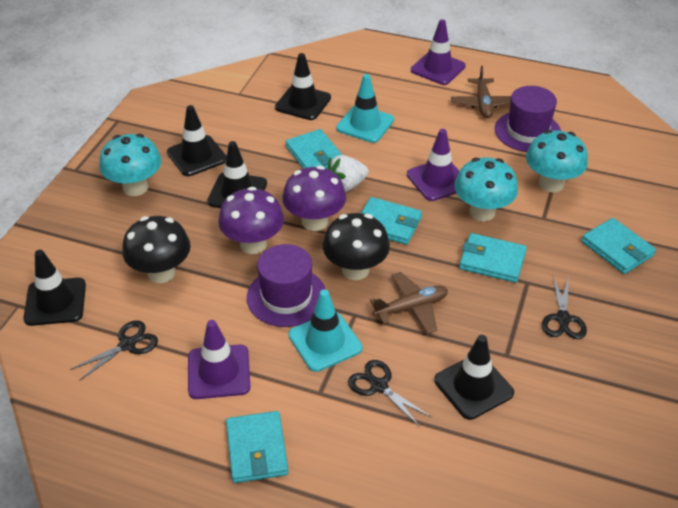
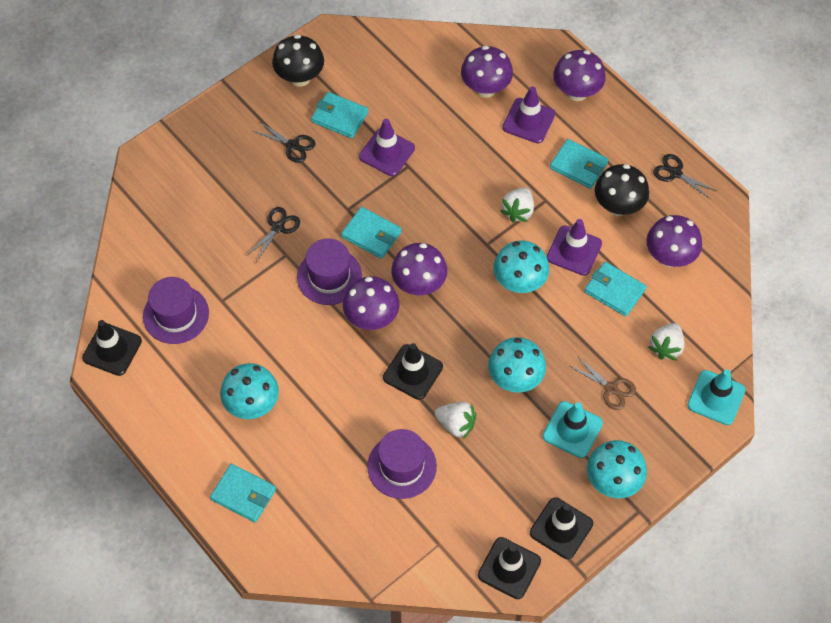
black traffic cone: 5 -> 4
brown plane: 2 -> 0
brown scissors: 0 -> 1
purple hat: 2 -> 3
purple mushroom: 2 -> 5
turquoise mushroom: 3 -> 4
white strawberry: 1 -> 3

